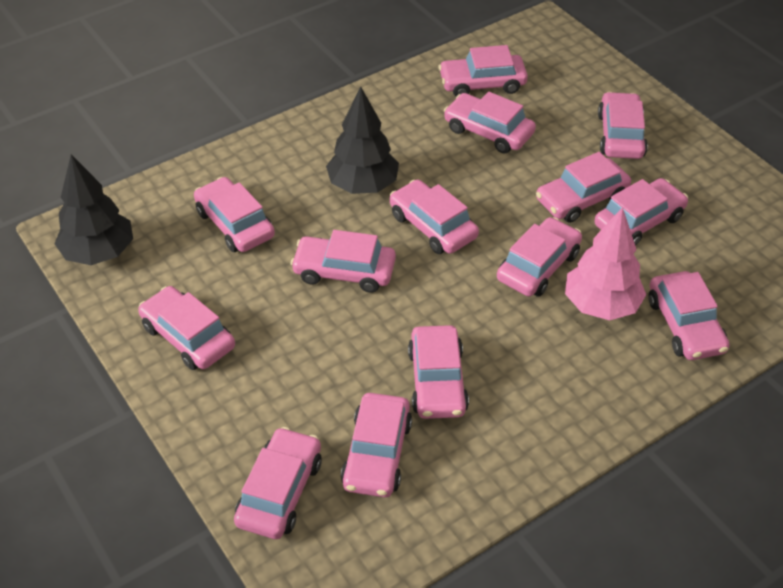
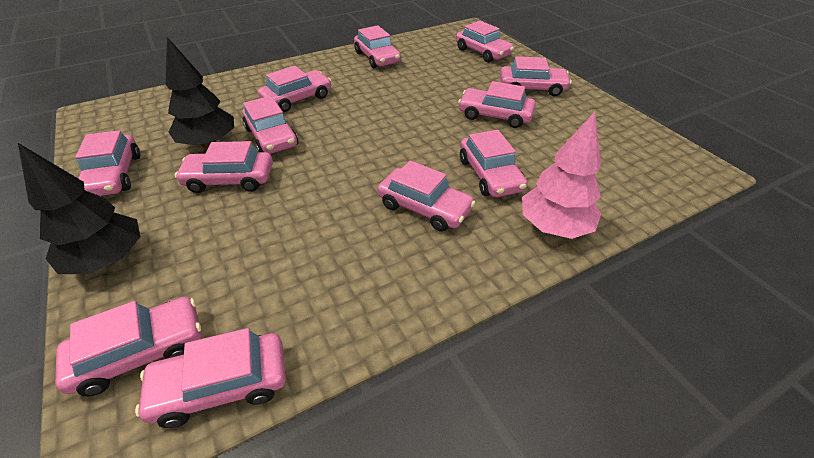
pink car: 14 -> 12

